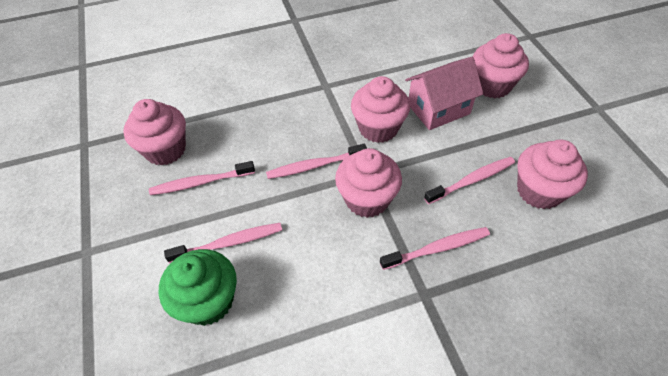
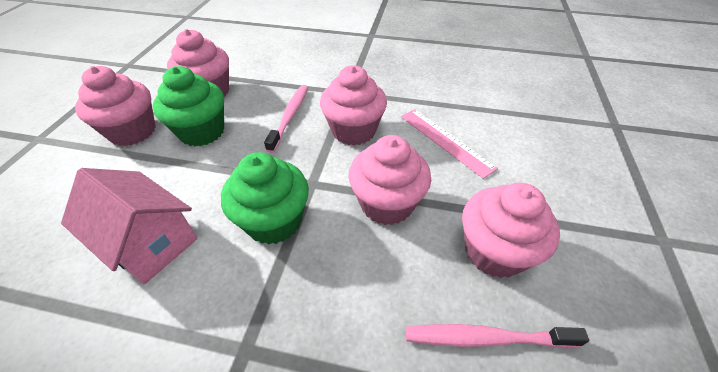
green cupcake: 1 -> 2
pink ruler: 0 -> 1
pink toothbrush: 5 -> 2

